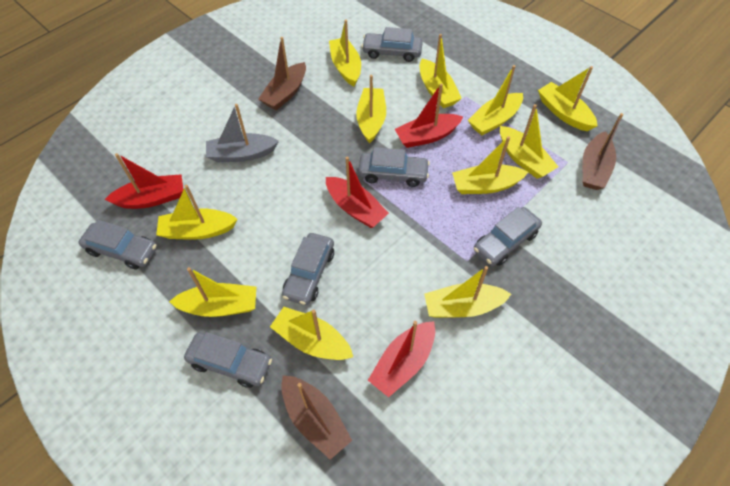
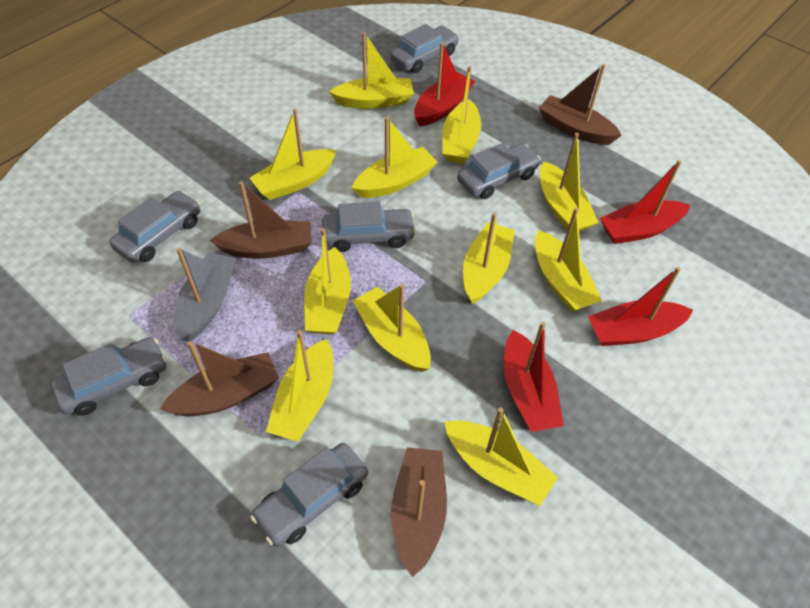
brown boat: 3 -> 4

